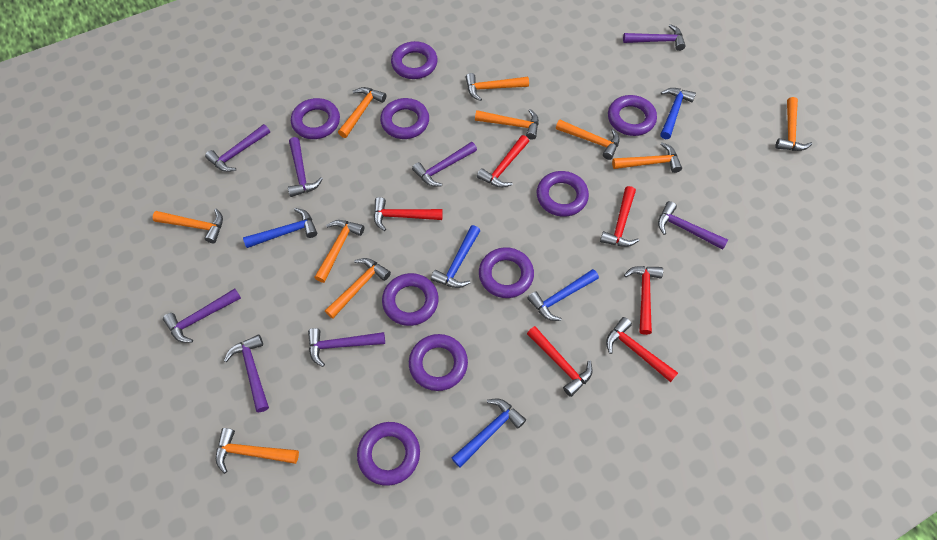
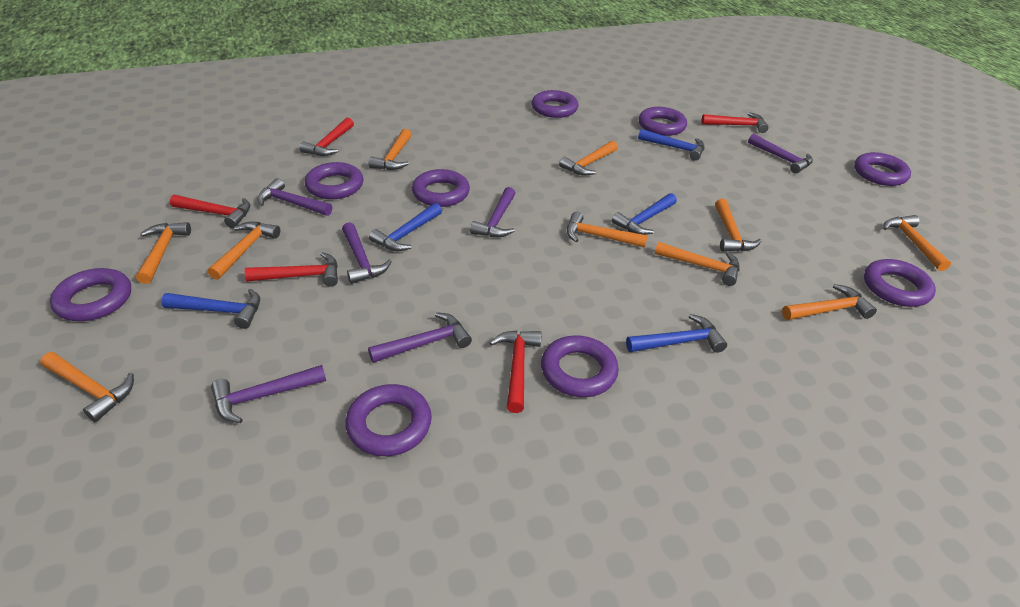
purple hammer: 8 -> 6
red hammer: 6 -> 5

